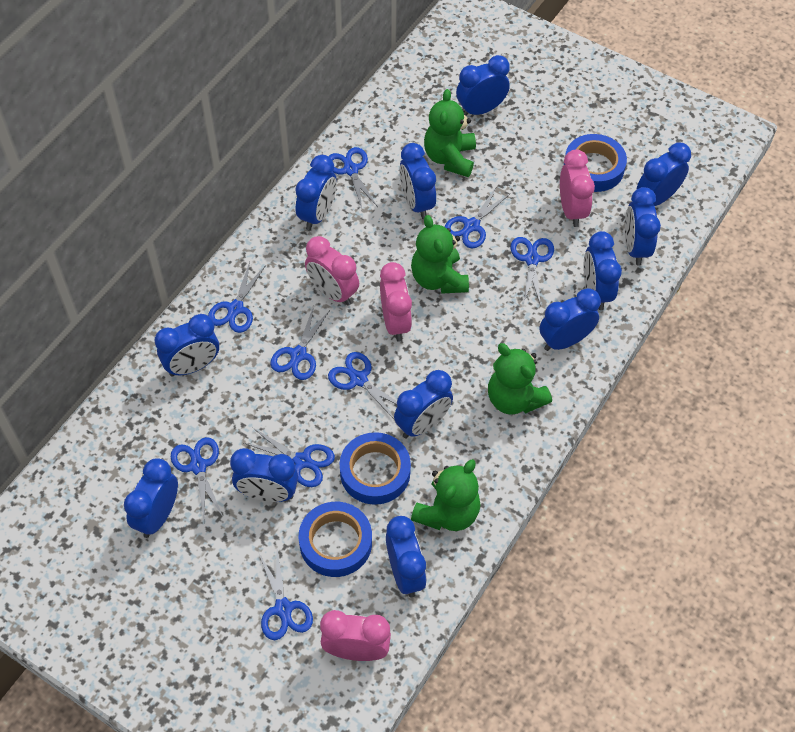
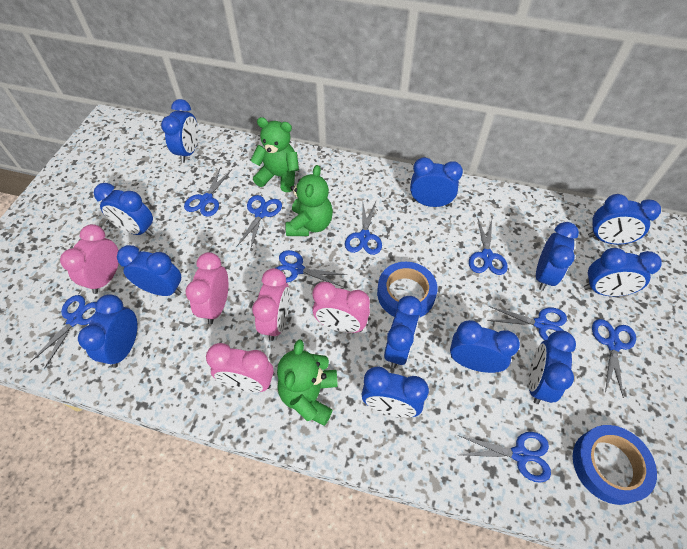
blue tape: 3 -> 2
green teddy bear: 4 -> 3
pink clock: 4 -> 5

